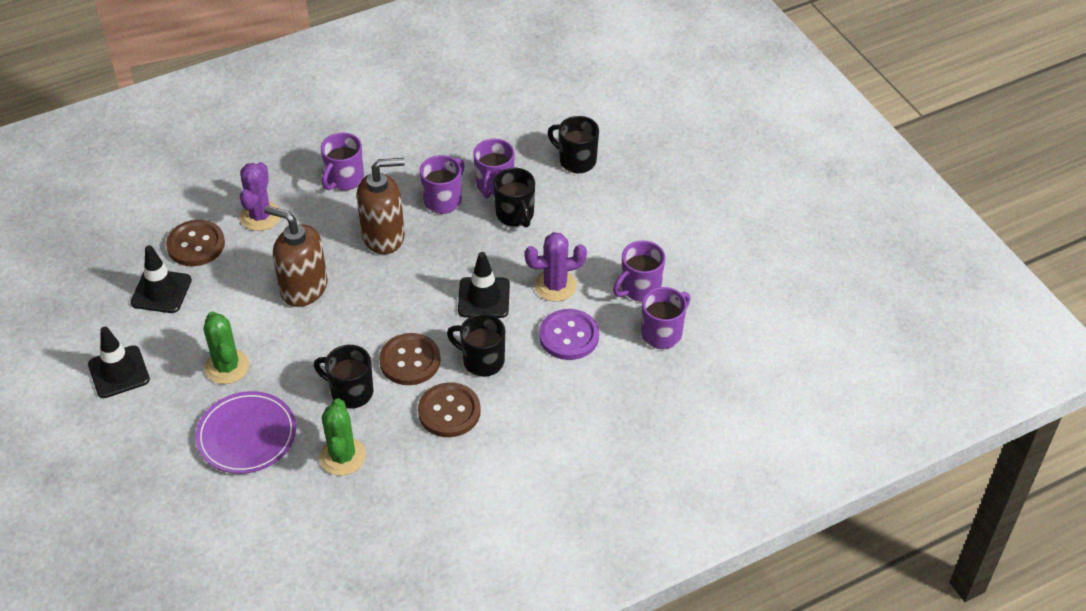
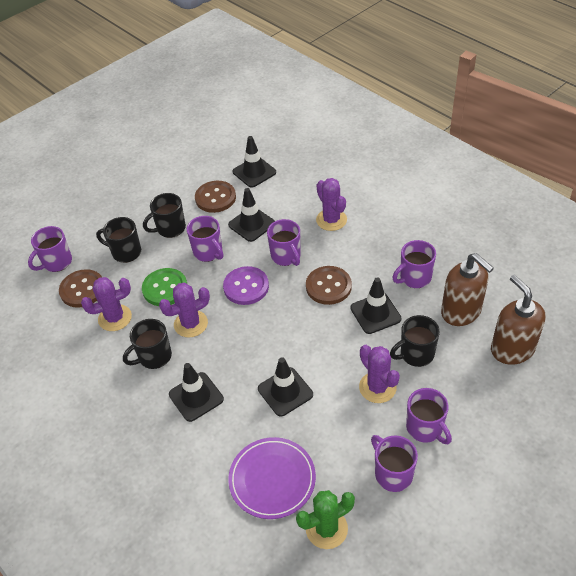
black traffic cone: 3 -> 5
green button: 0 -> 1
green cactus: 2 -> 1
purple cactus: 2 -> 4
purple mug: 5 -> 6

